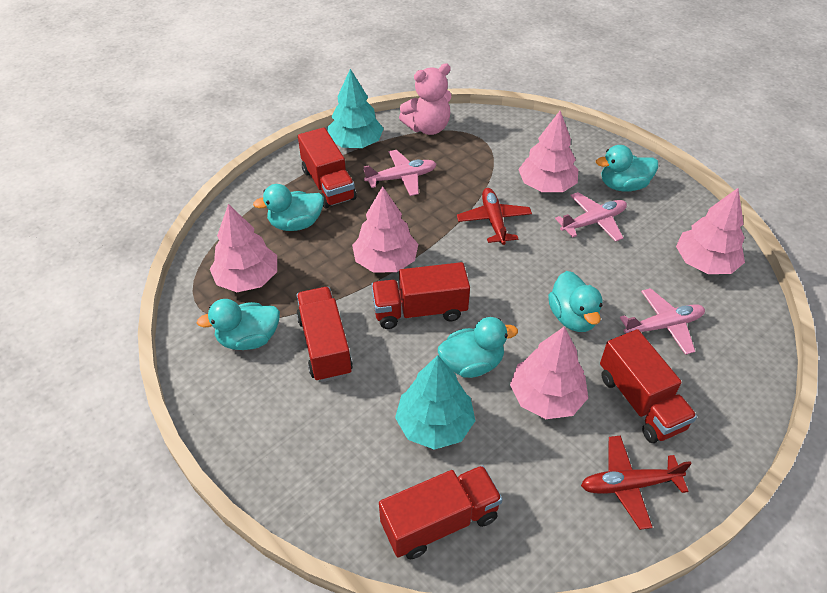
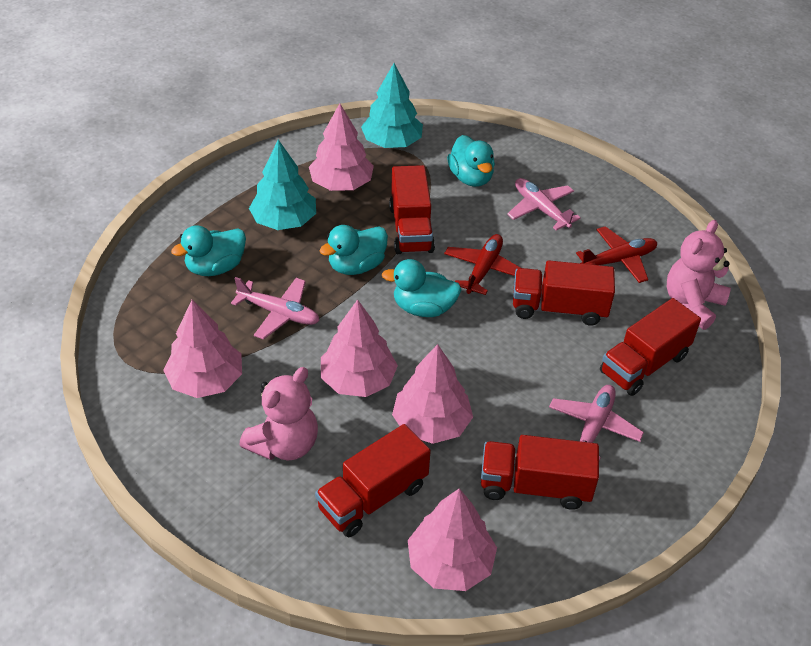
pink teddy bear: 1 -> 2
turquoise duck: 5 -> 4

